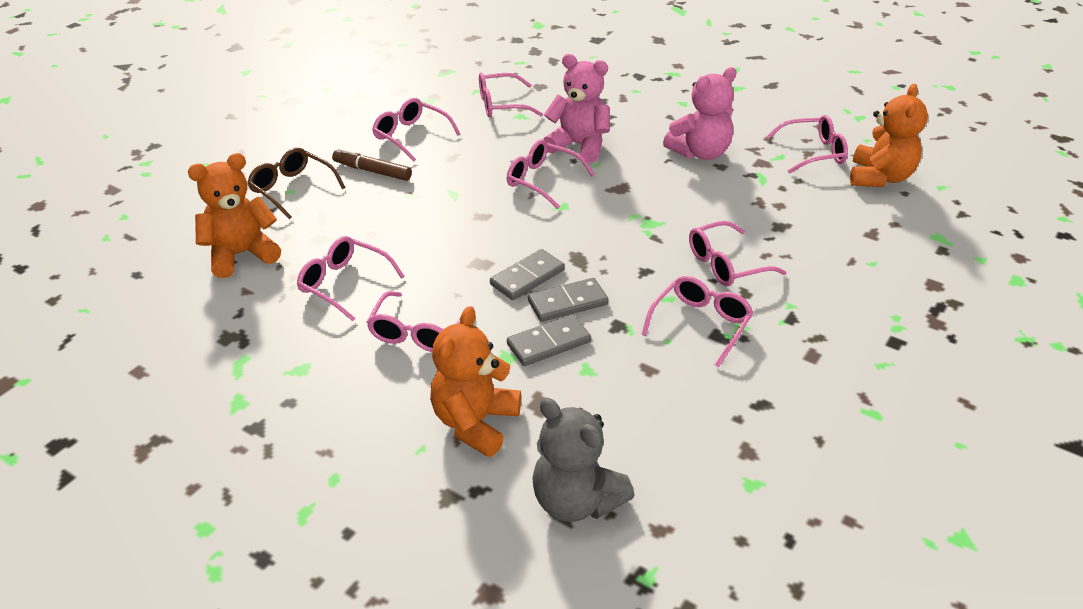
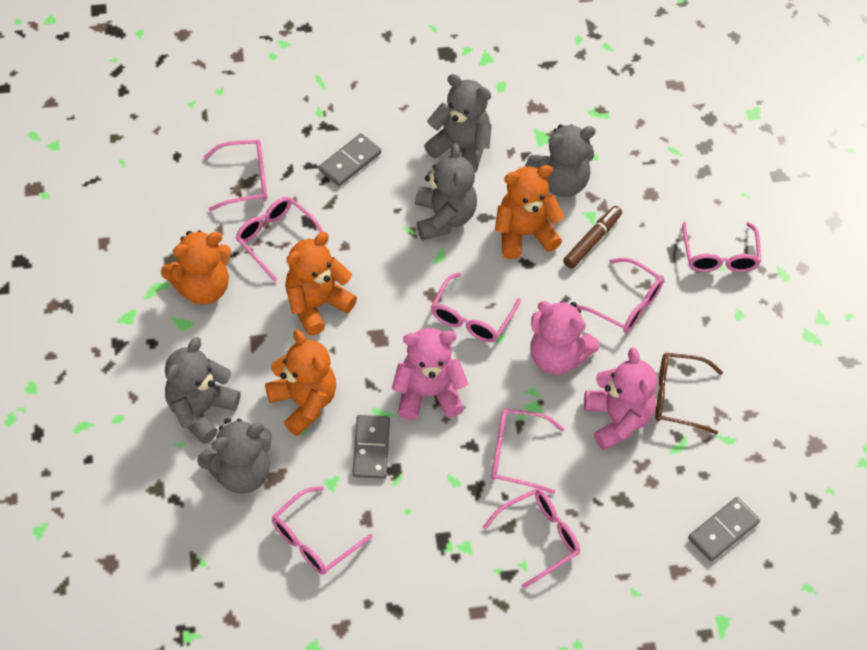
grey teddy bear: 1 -> 5
orange teddy bear: 3 -> 4
pink teddy bear: 2 -> 3

